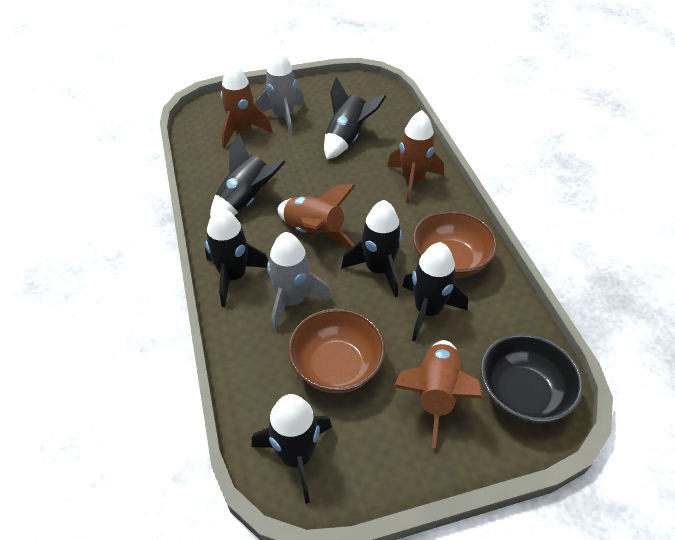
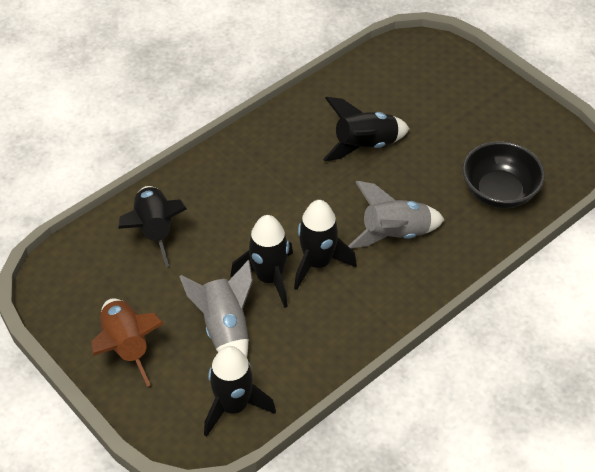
black rocket: 6 -> 5
brown bowl: 2 -> 0
brown rocket: 4 -> 1

